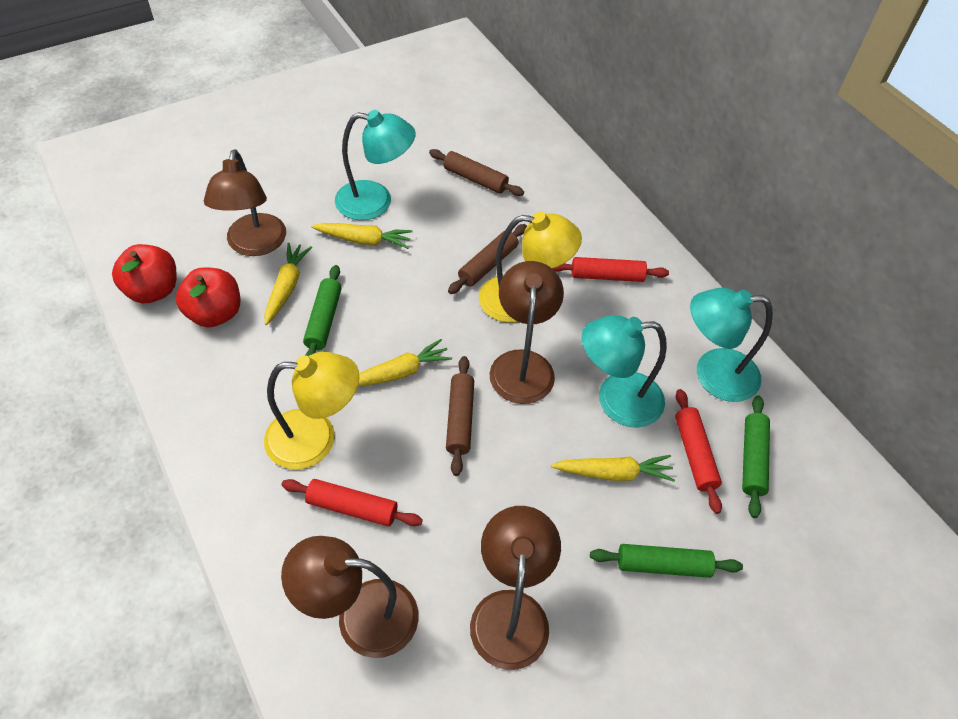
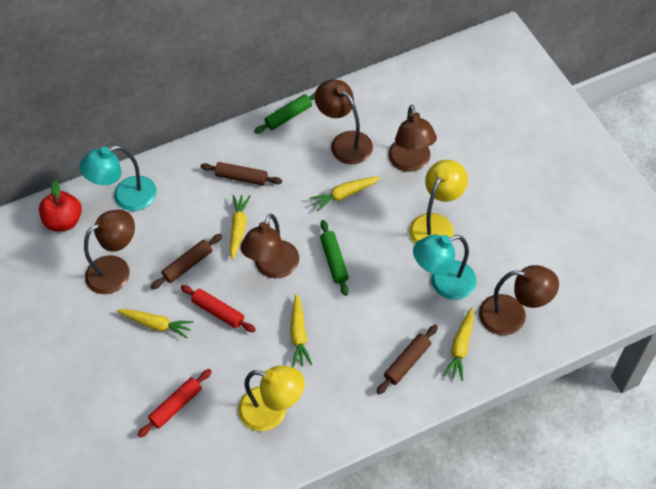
brown lamp: 4 -> 5
green rolling pin: 3 -> 2
red apple: 2 -> 1
red rolling pin: 3 -> 2
turquoise lamp: 3 -> 2
yellow carrot: 4 -> 5

